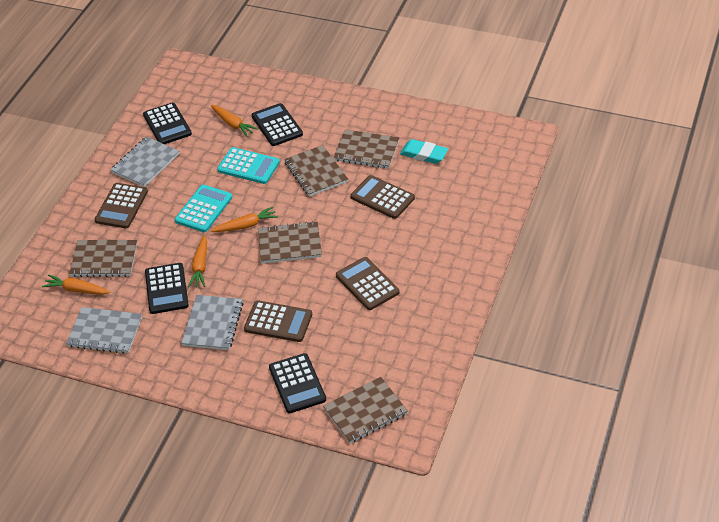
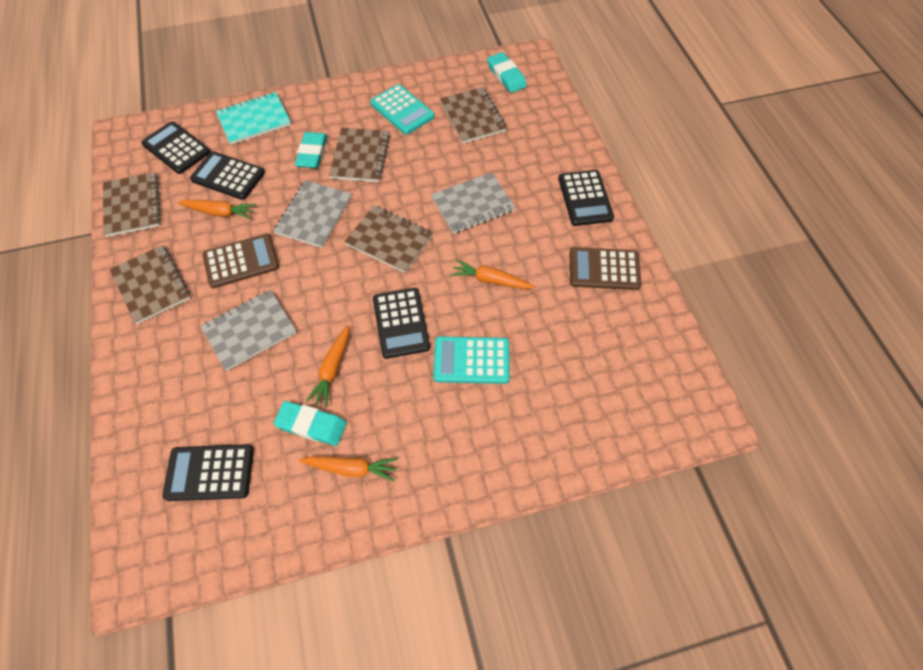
black calculator: 4 -> 5
brown calculator: 4 -> 2
turquoise eraser: 1 -> 3
turquoise notebook: 0 -> 1

